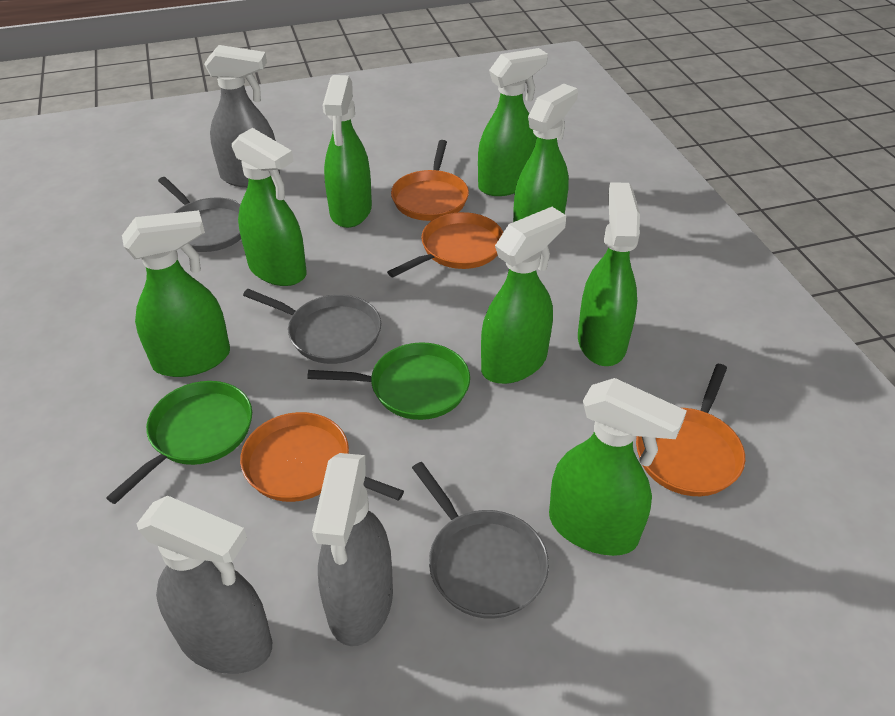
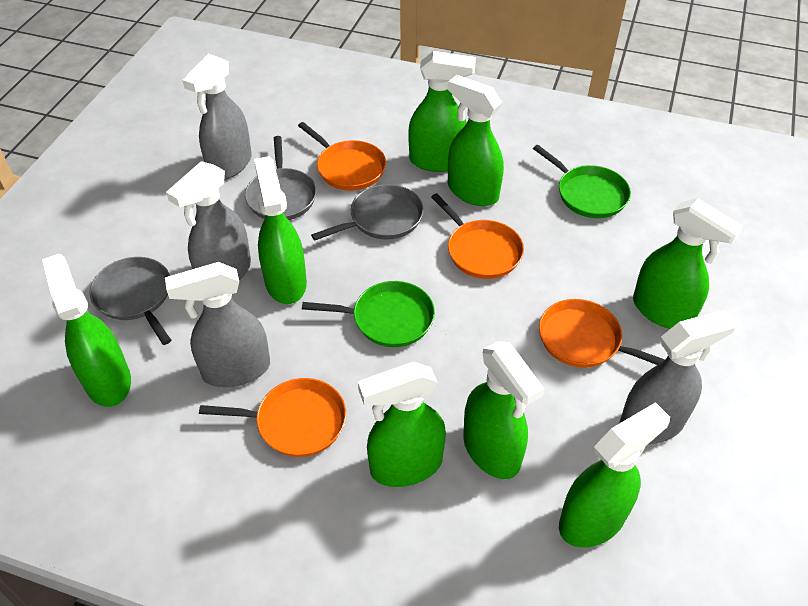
grey spray bottle: 3 -> 4

